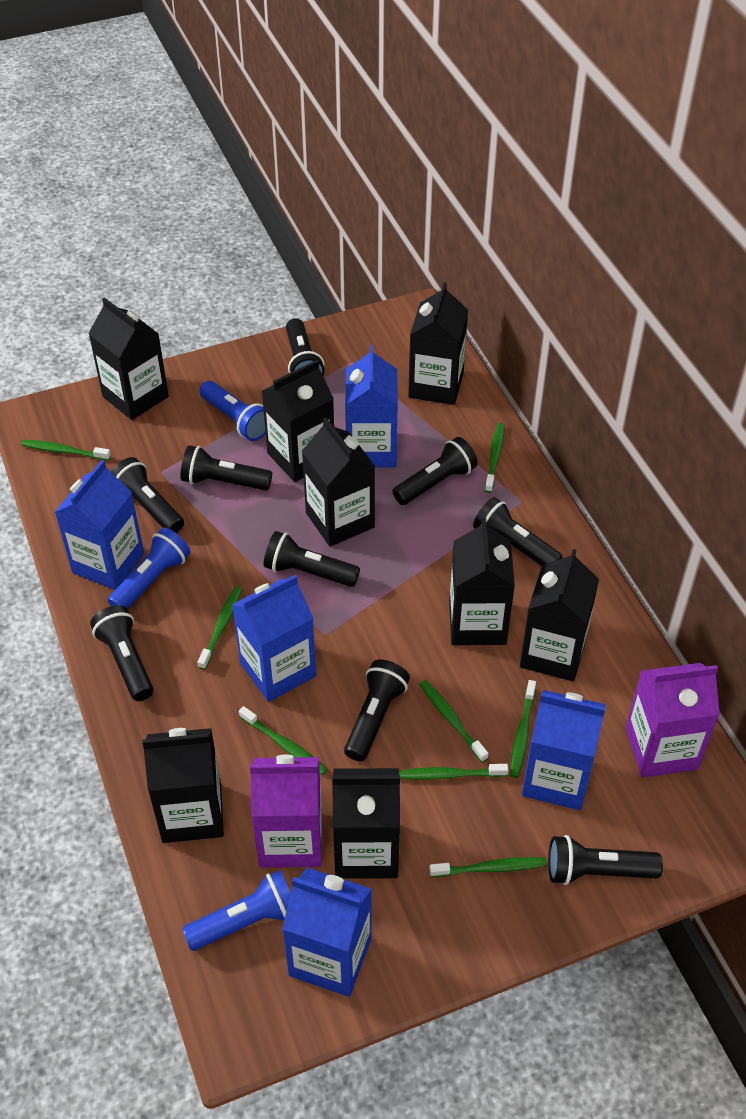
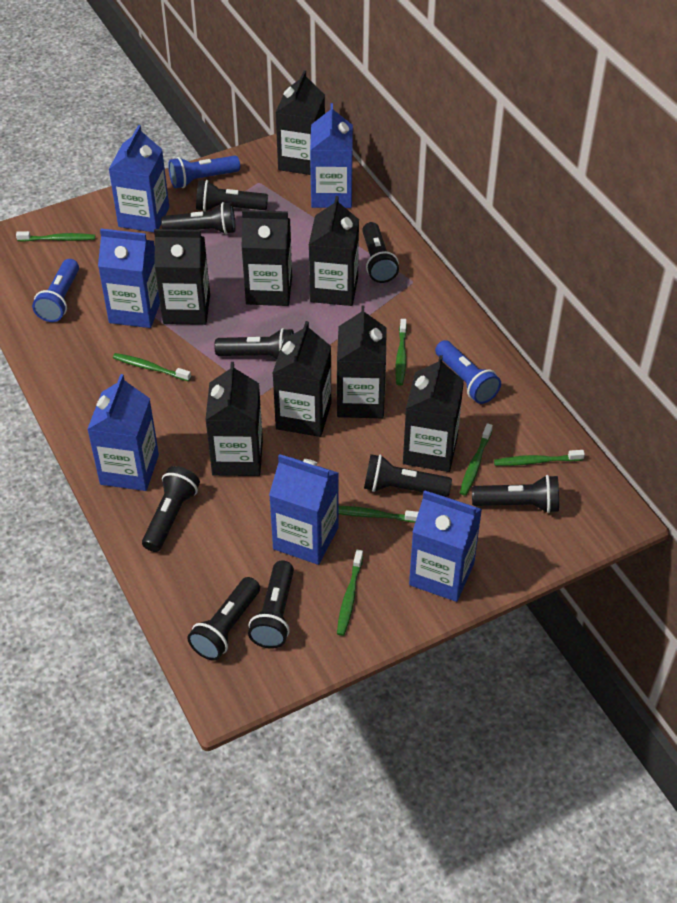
blue carton: 5 -> 6
green toothbrush: 8 -> 7
purple carton: 2 -> 0

